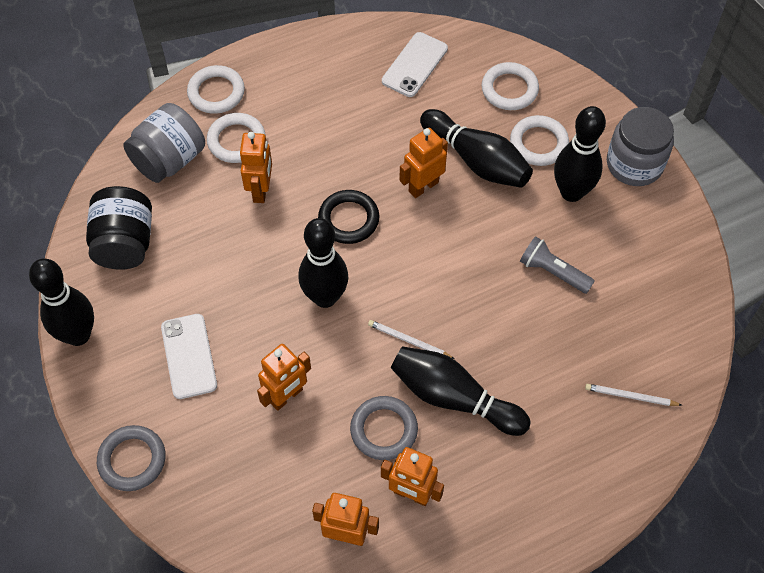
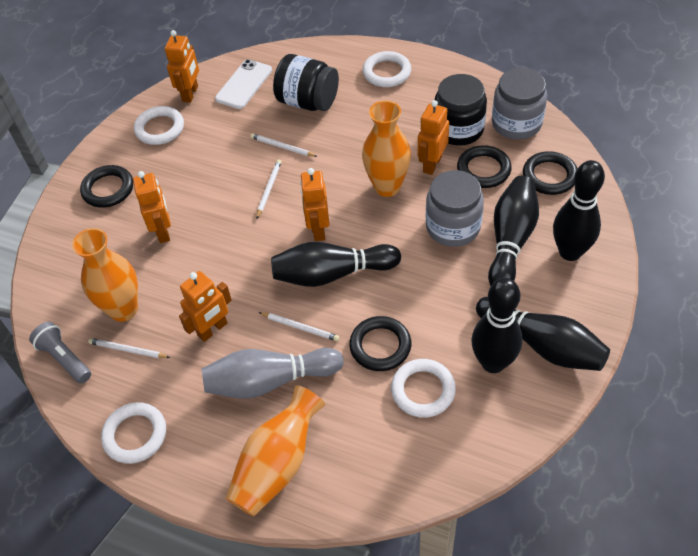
black jar: 1 -> 2
black ring: 1 -> 4
grey bowling pin: 0 -> 1
grey ring: 2 -> 0
orange vase: 0 -> 3
white pencil: 2 -> 4
white phone: 2 -> 1

